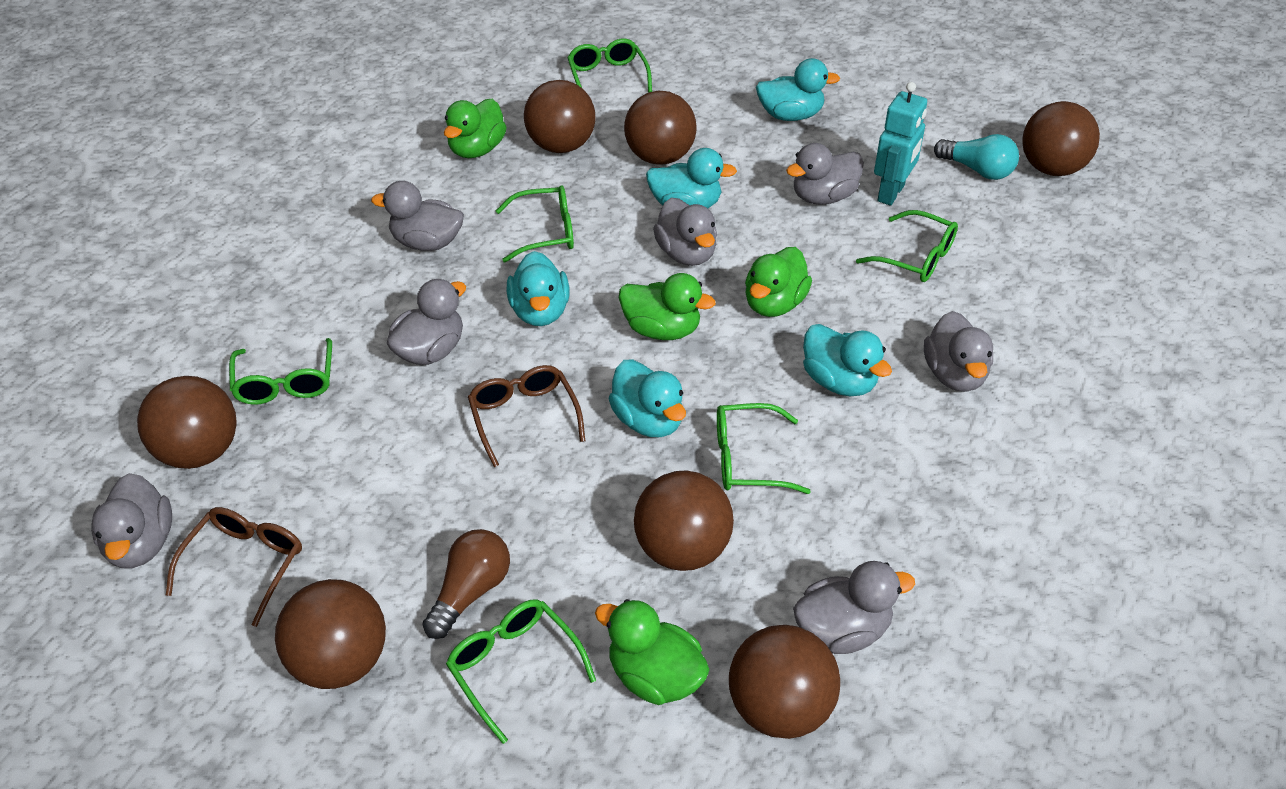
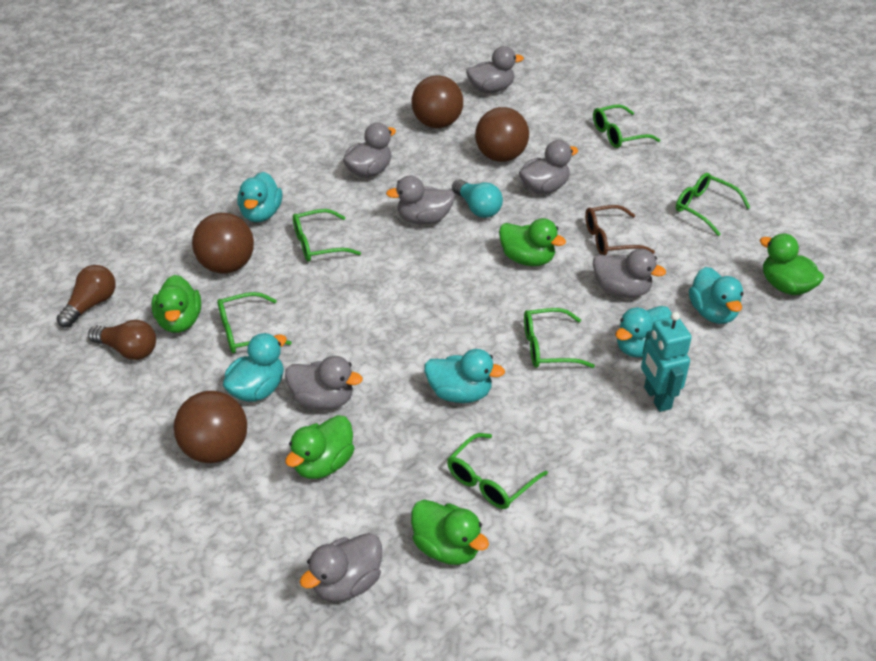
brown ball: 7 -> 4
brown glasses: 2 -> 1
brown light bulb: 1 -> 2
green duck: 4 -> 5

